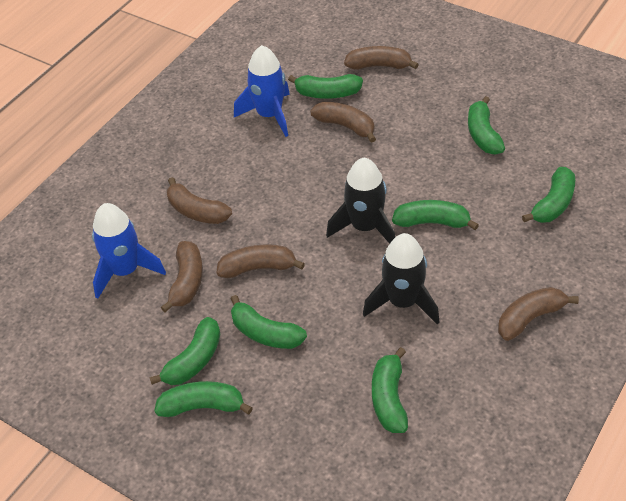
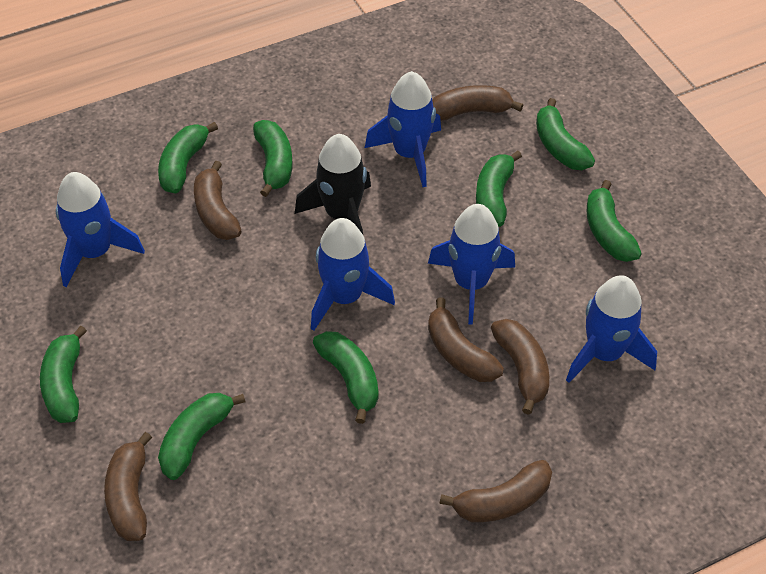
black rocket: 2 -> 1
blue rocket: 2 -> 5

